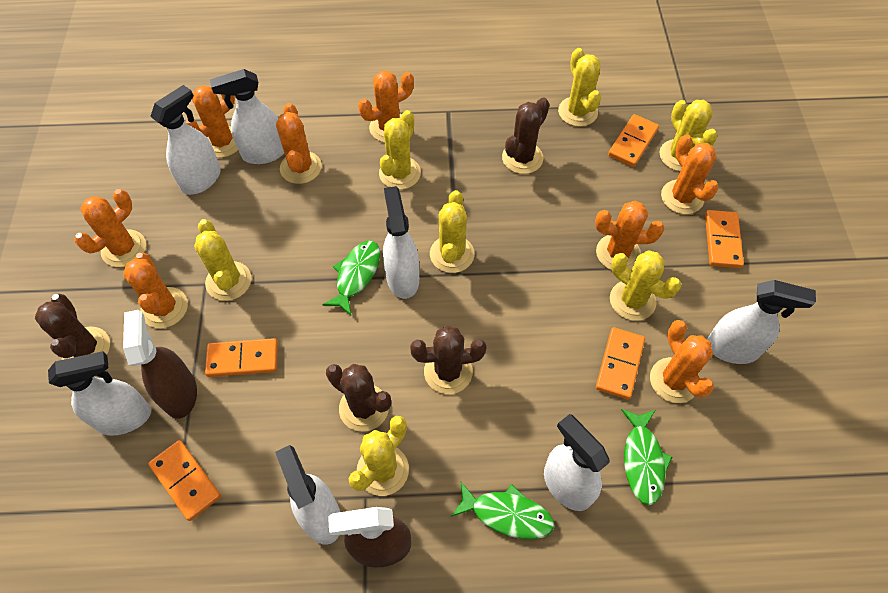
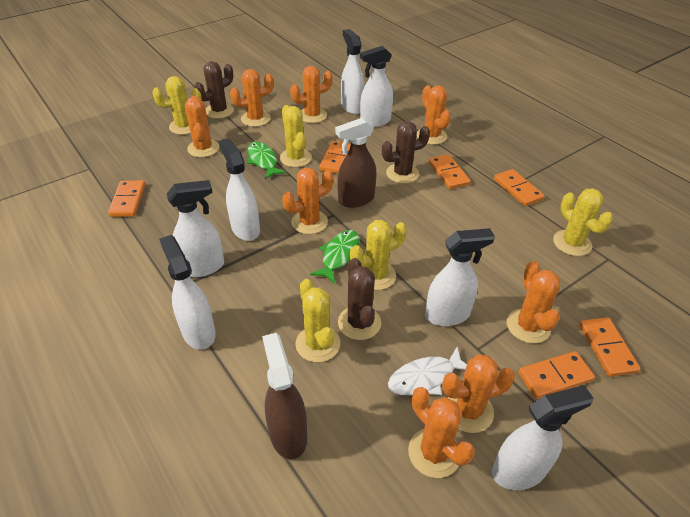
brown cactus: 4 -> 3
green fish: 3 -> 2
orange domino: 5 -> 6
white fish: 0 -> 1
yellow cactus: 7 -> 5

